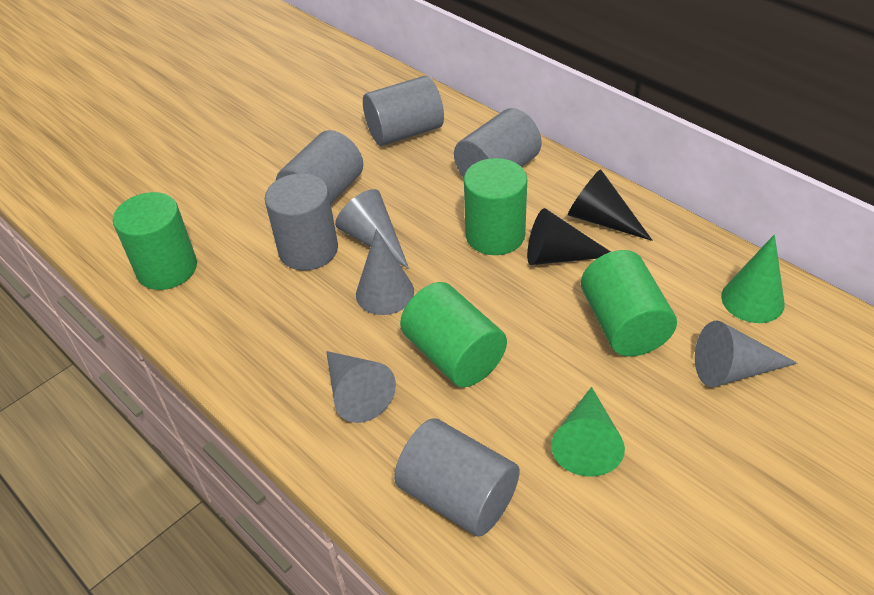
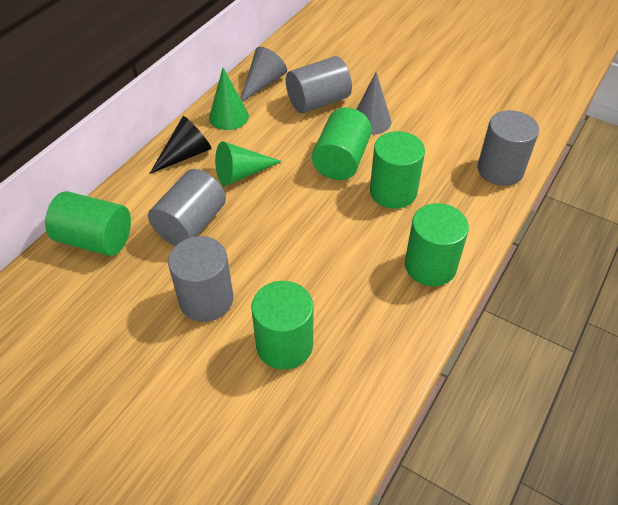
black cone: 2 -> 1
green cylinder: 4 -> 5
grey cone: 4 -> 2
grey cylinder: 5 -> 4

